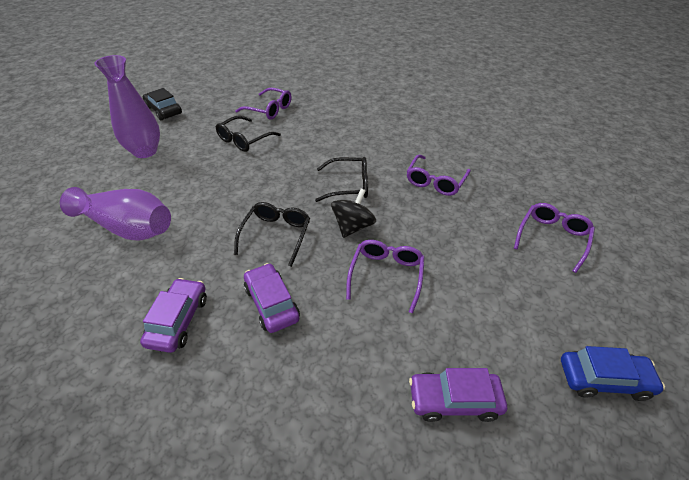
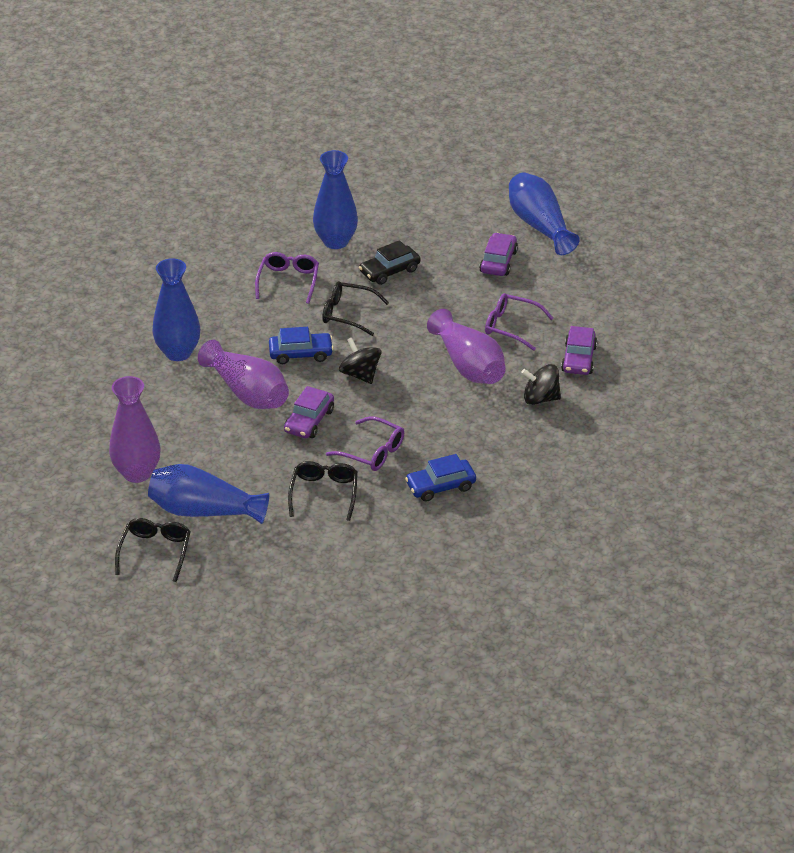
black spinning top: 1 -> 2
blue car: 1 -> 2
blue vase: 0 -> 4
purple glasses: 4 -> 3
purple vase: 2 -> 3

